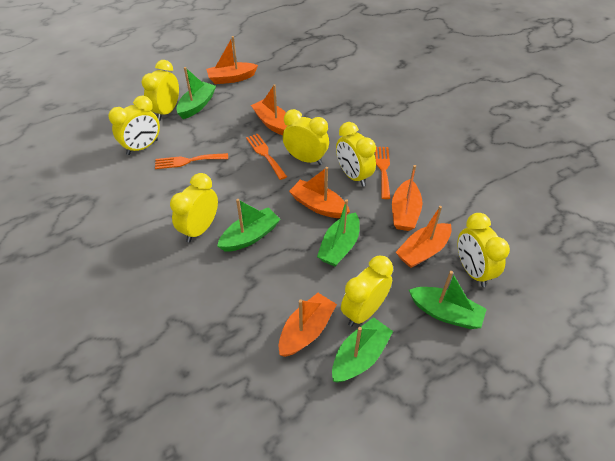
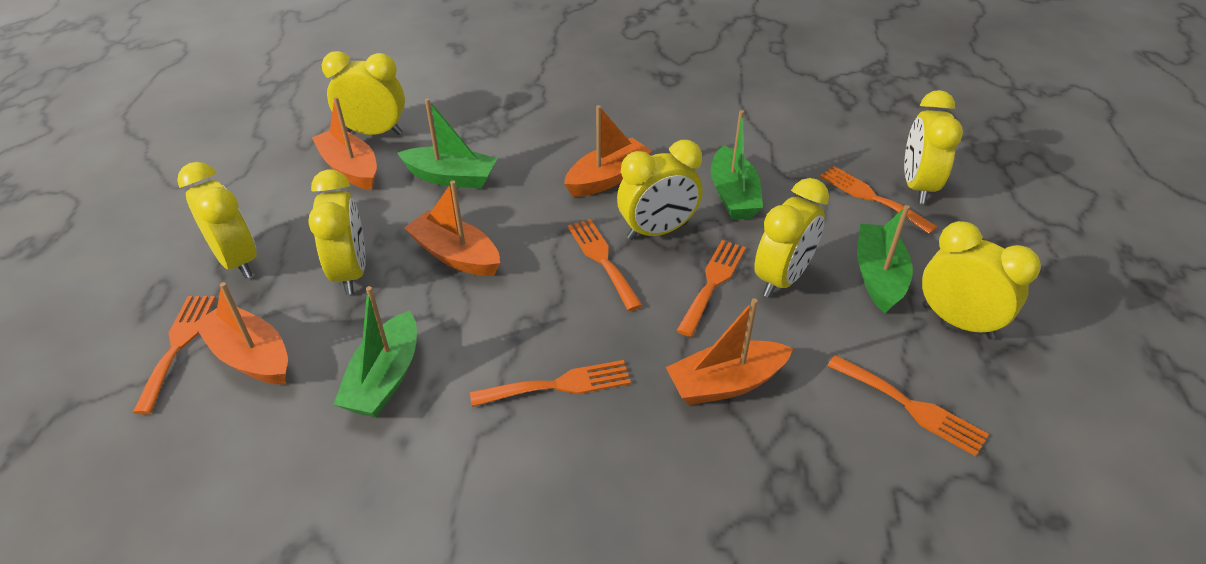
green boat: 5 -> 4
orange boat: 6 -> 5
orange fork: 3 -> 6

